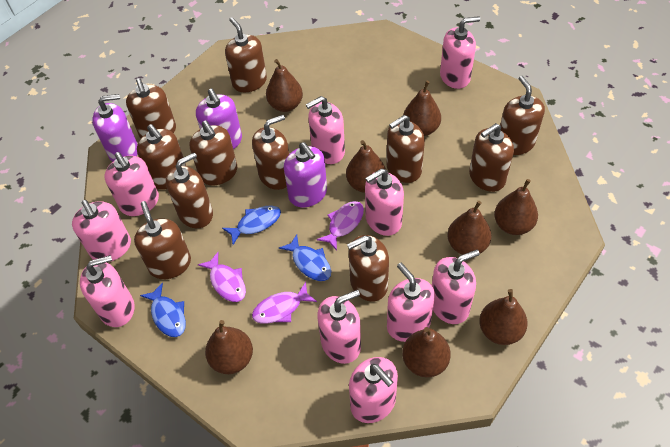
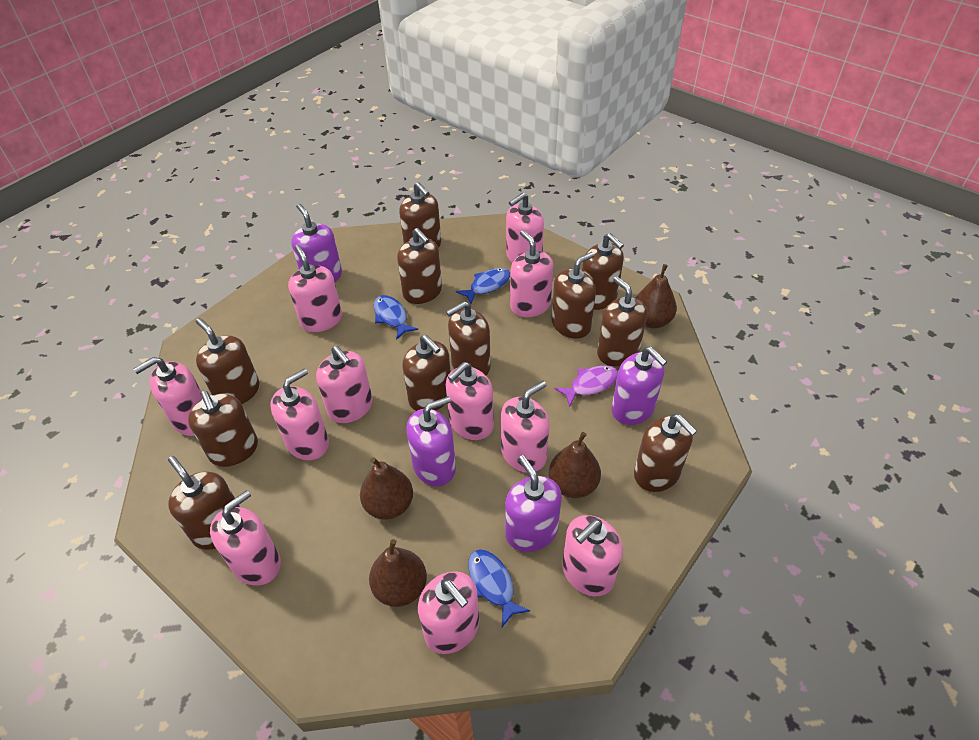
brown pear: 8 -> 4
pink soap dispenser: 10 -> 11
purple fish: 3 -> 1
purple soap dispenser: 3 -> 4

